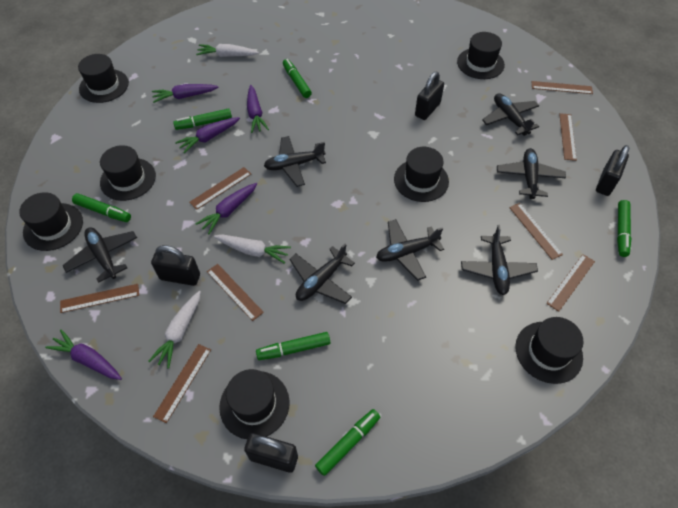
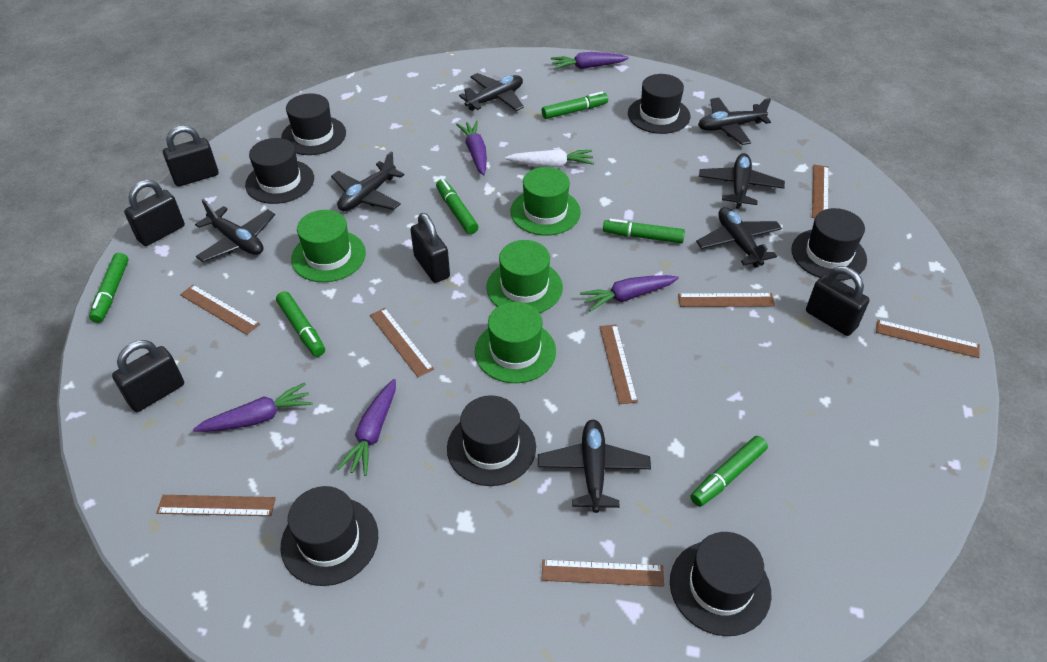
black padlock: 4 -> 5
green hat: 0 -> 4
white carrot: 3 -> 1

